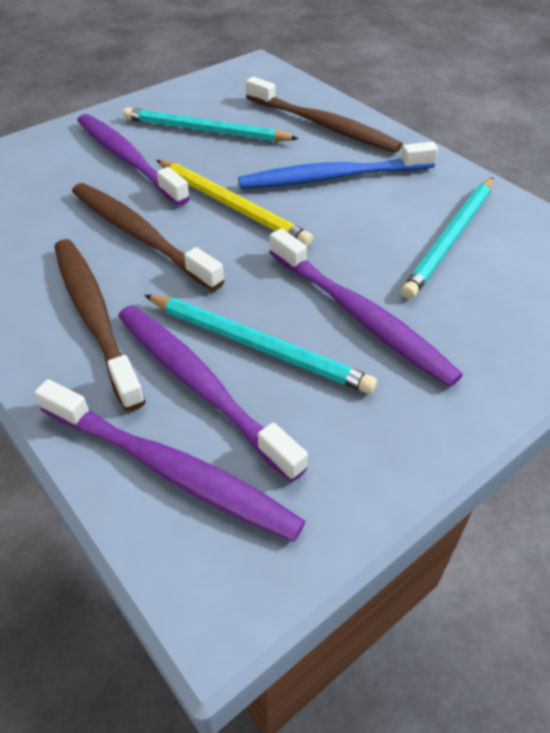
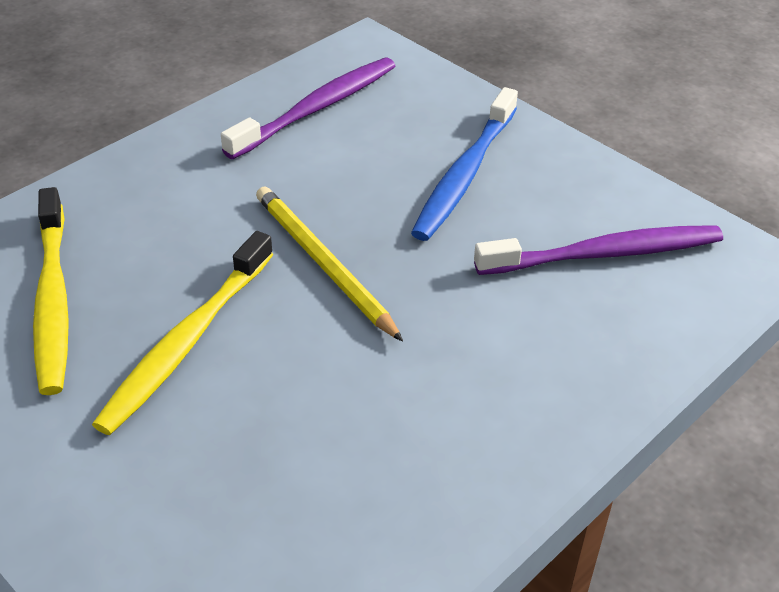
brown toothbrush: 3 -> 0
purple toothbrush: 4 -> 2
turquoise pencil: 3 -> 0
yellow toothbrush: 0 -> 2

